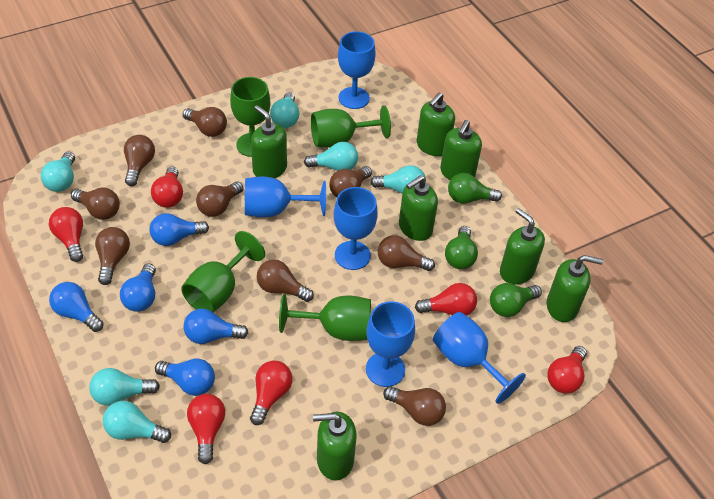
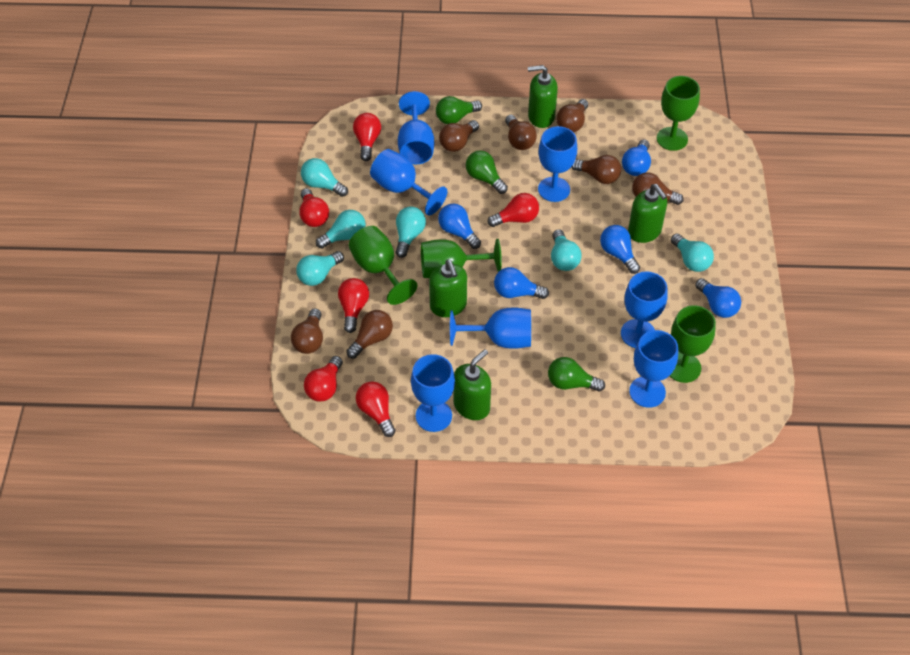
blue goblet: 5 -> 7
brown light bulb: 9 -> 7
green soap dispenser: 7 -> 4

